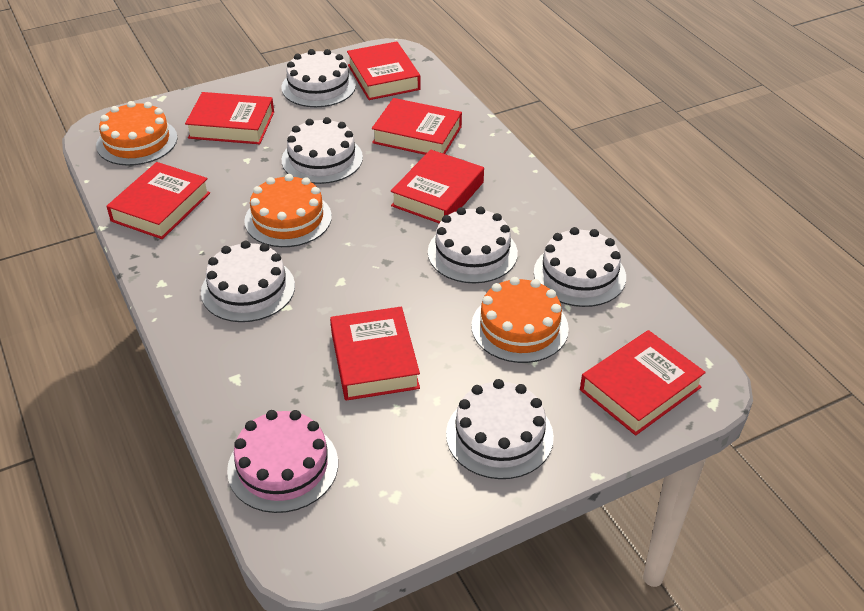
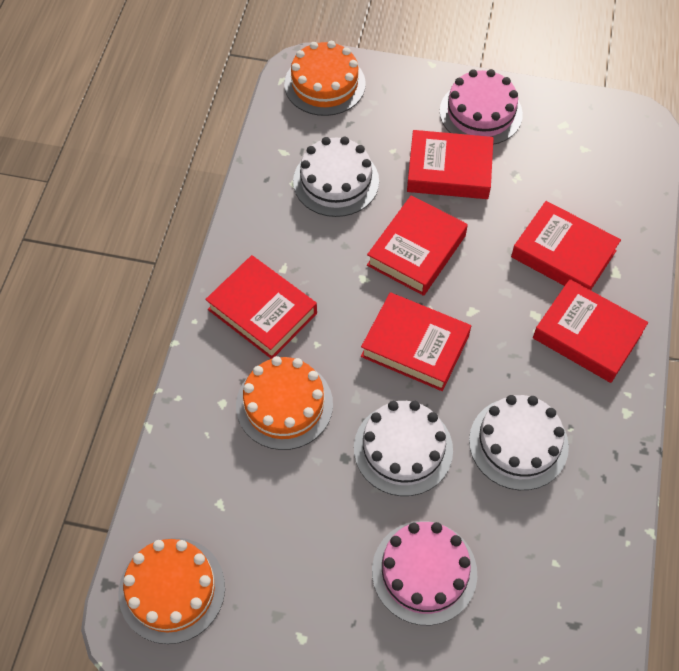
pink cake: 1 -> 2
red book: 7 -> 6
white cake: 6 -> 3

